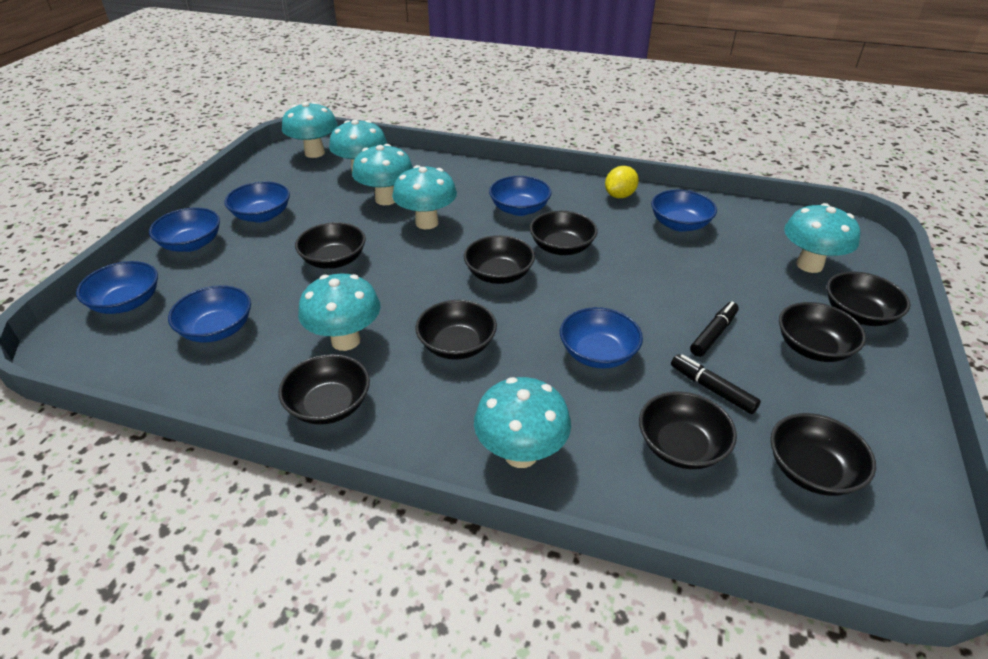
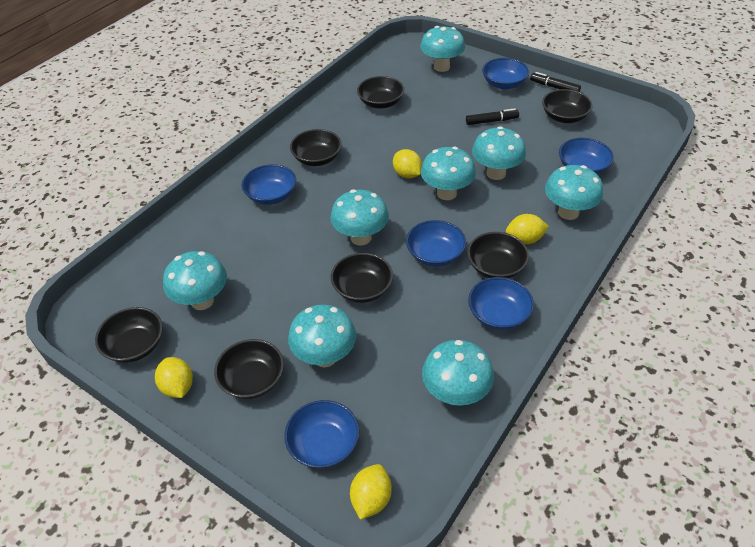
black bowl: 9 -> 7
blue bowl: 7 -> 6
turquoise mushroom: 7 -> 8
yellow lemon: 1 -> 4

